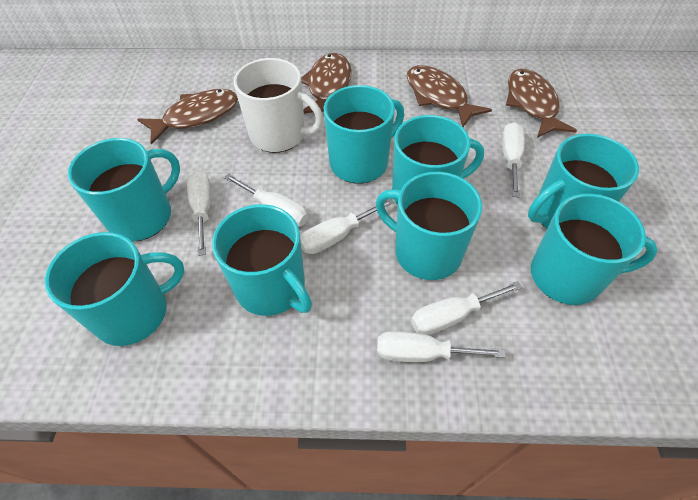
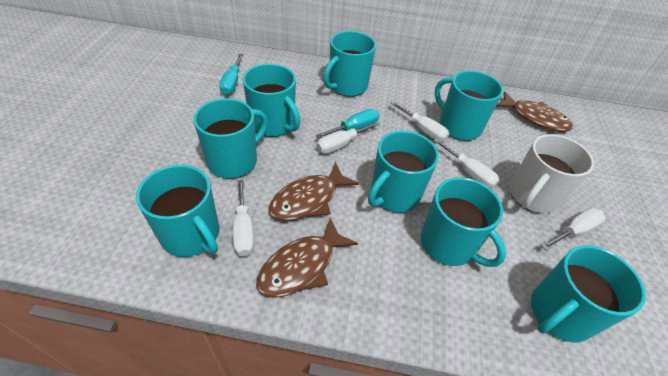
brown fish: 4 -> 3
turquoise screwdriver: 0 -> 2
white screwdriver: 6 -> 5

